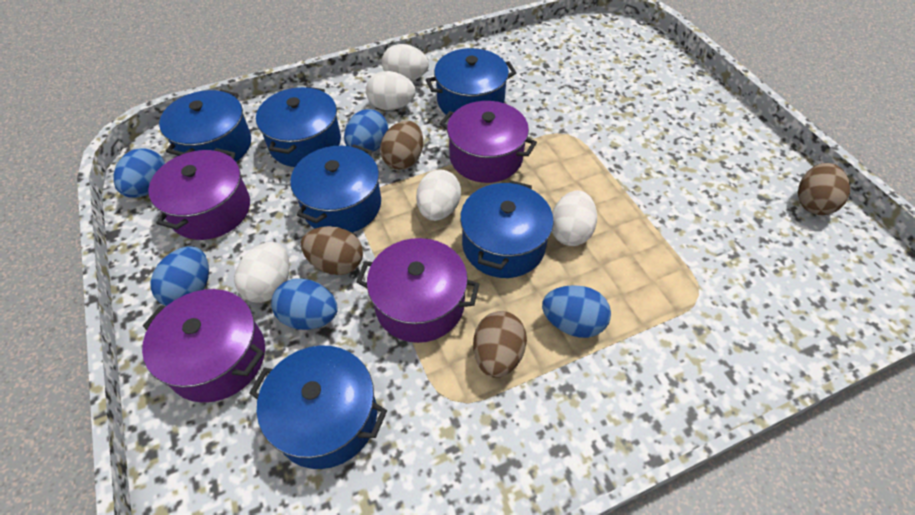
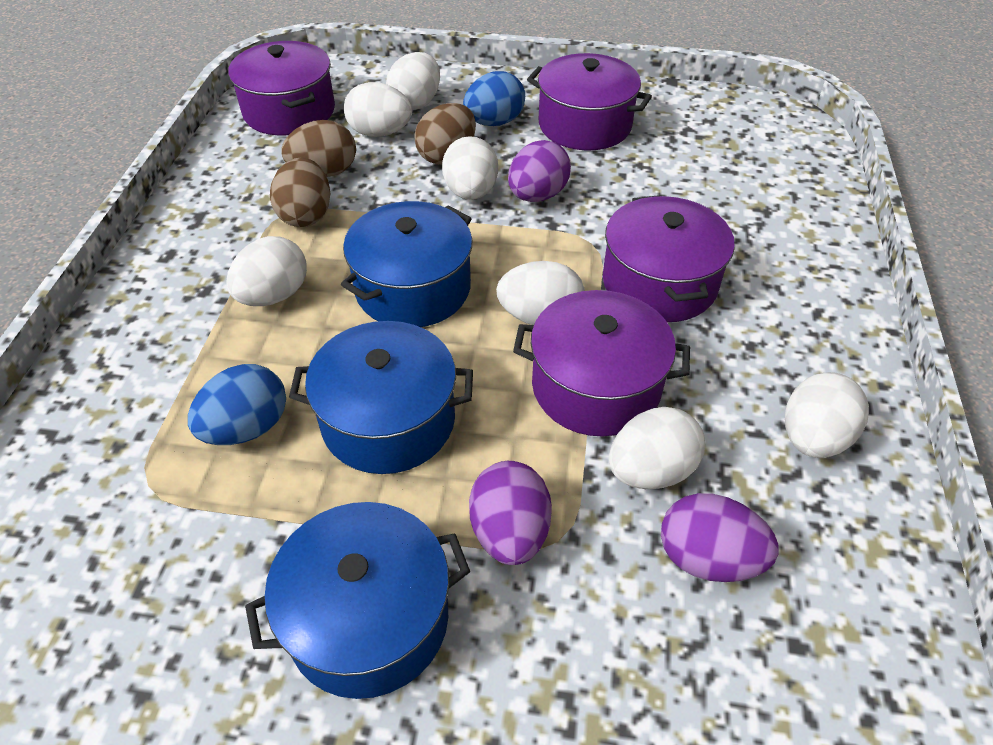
blue egg: 5 -> 2
blue pot: 6 -> 3
brown egg: 4 -> 3
purple egg: 0 -> 3
white egg: 5 -> 7

